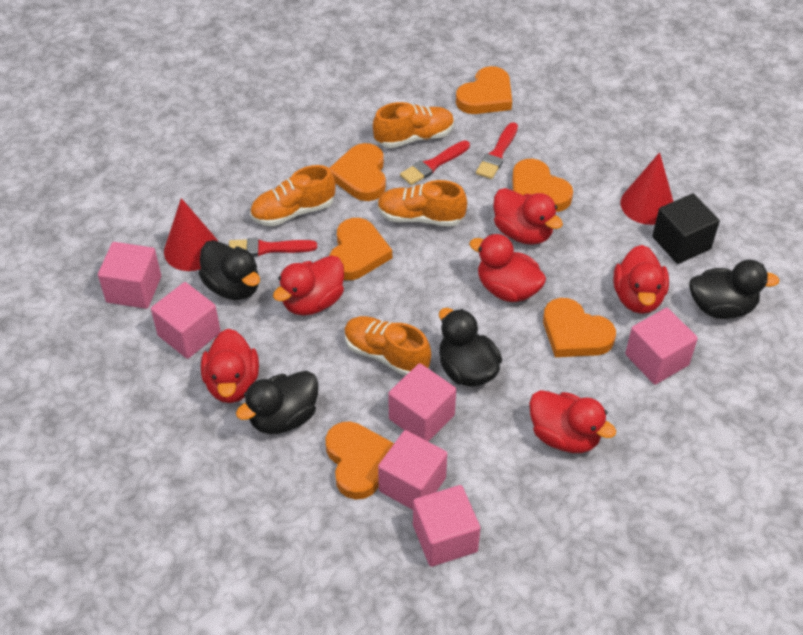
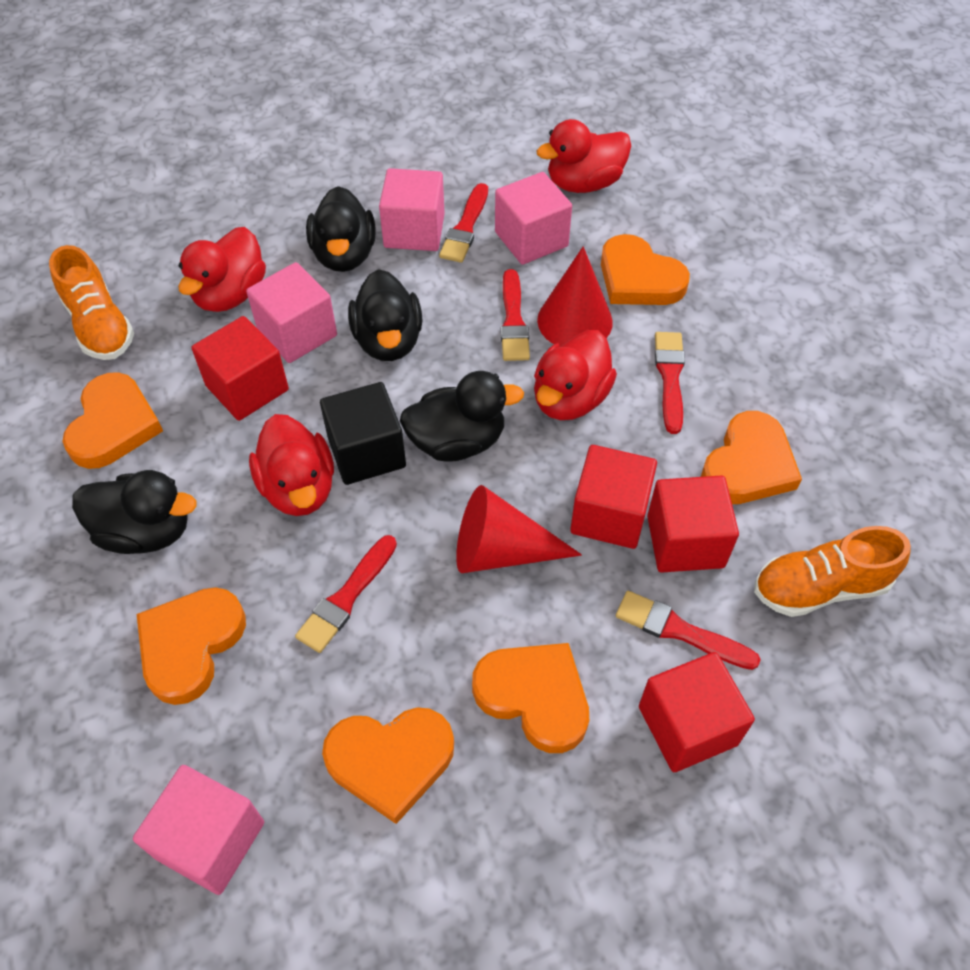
orange shoe: 4 -> 2
pink cube: 6 -> 4
red brush: 3 -> 5
red cube: 0 -> 4
red duck: 6 -> 4

